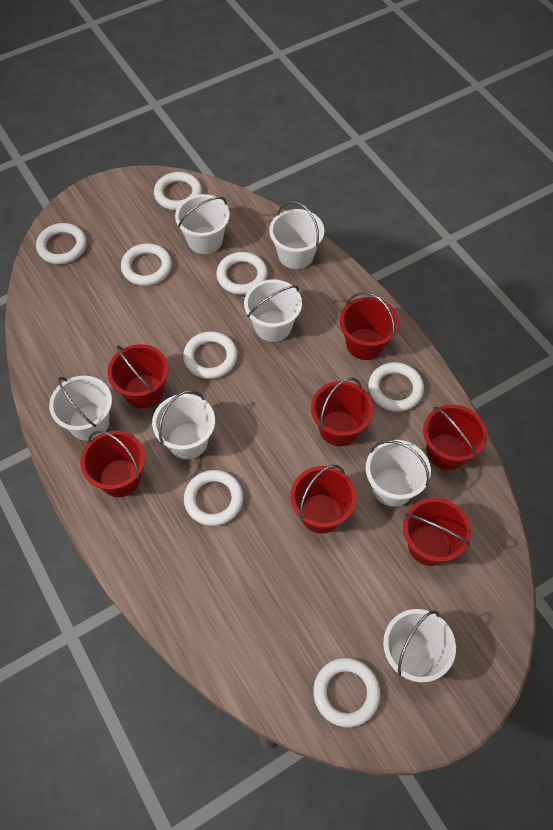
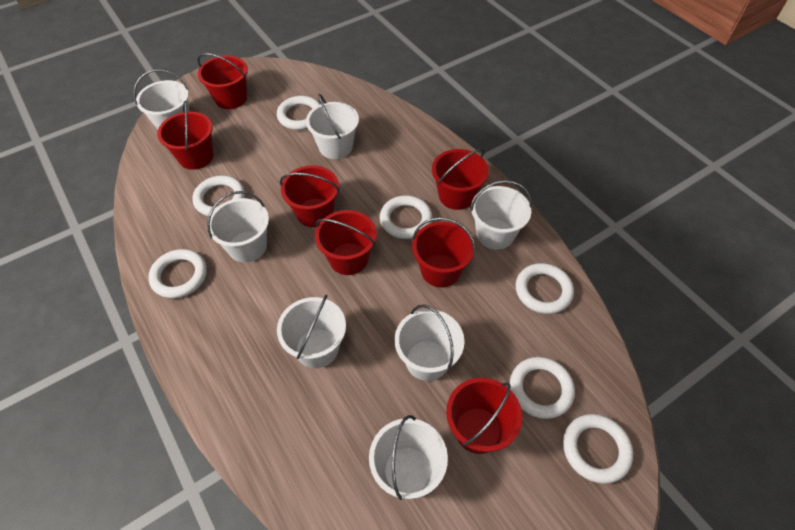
white ring: 8 -> 7

